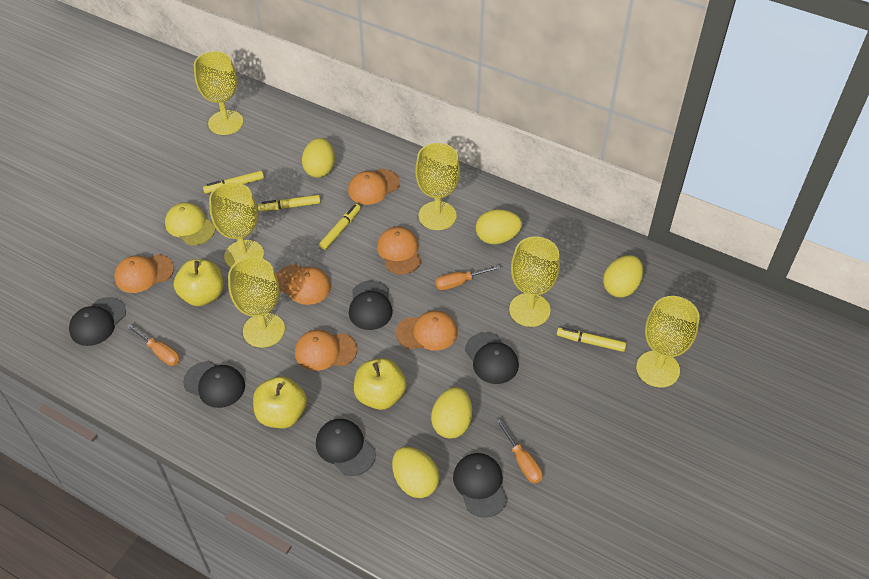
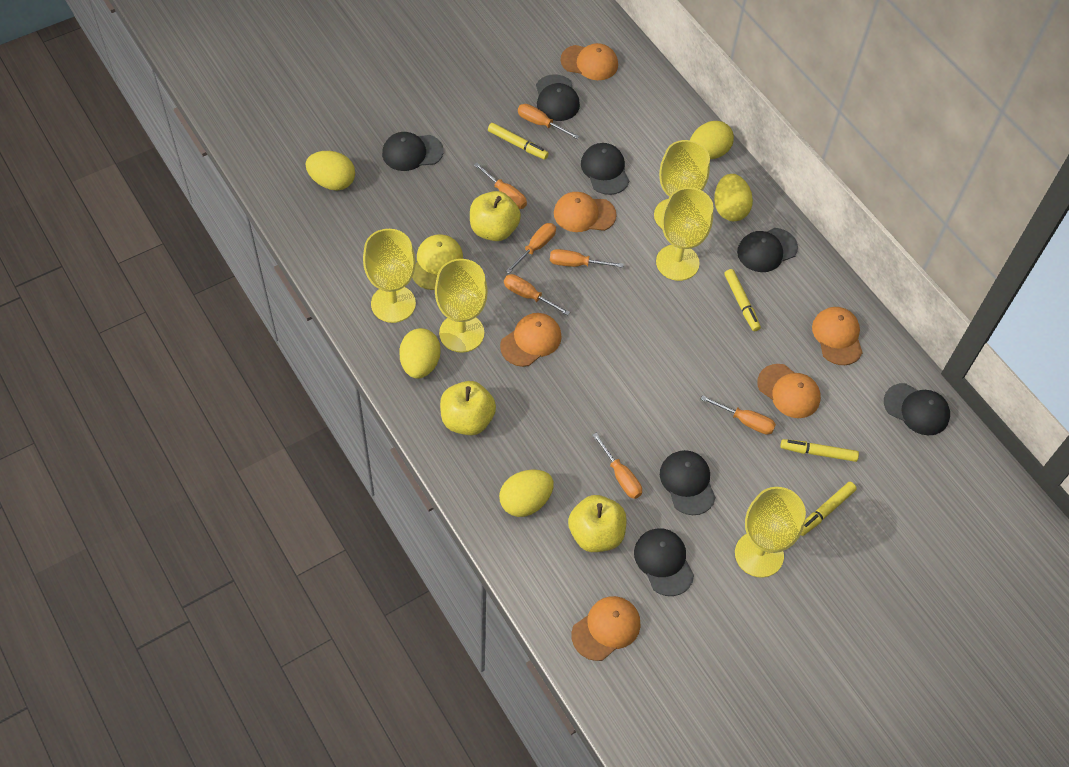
black cap: 6 -> 7
orange screwdriver: 3 -> 7
yellow goblet: 6 -> 5

